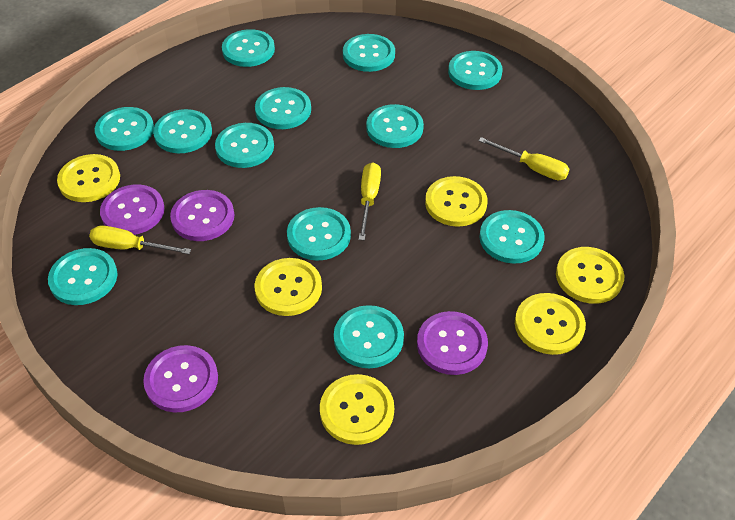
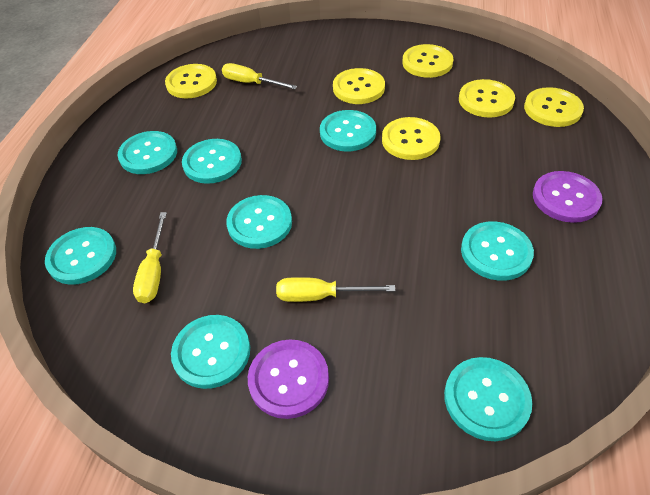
purple button: 4 -> 2
turquoise button: 12 -> 8

